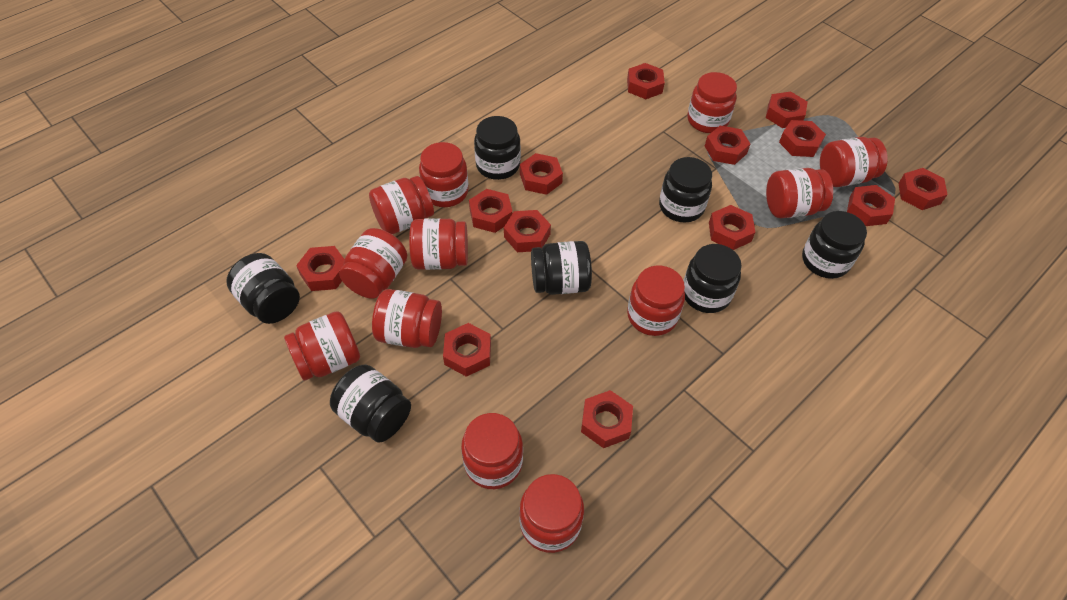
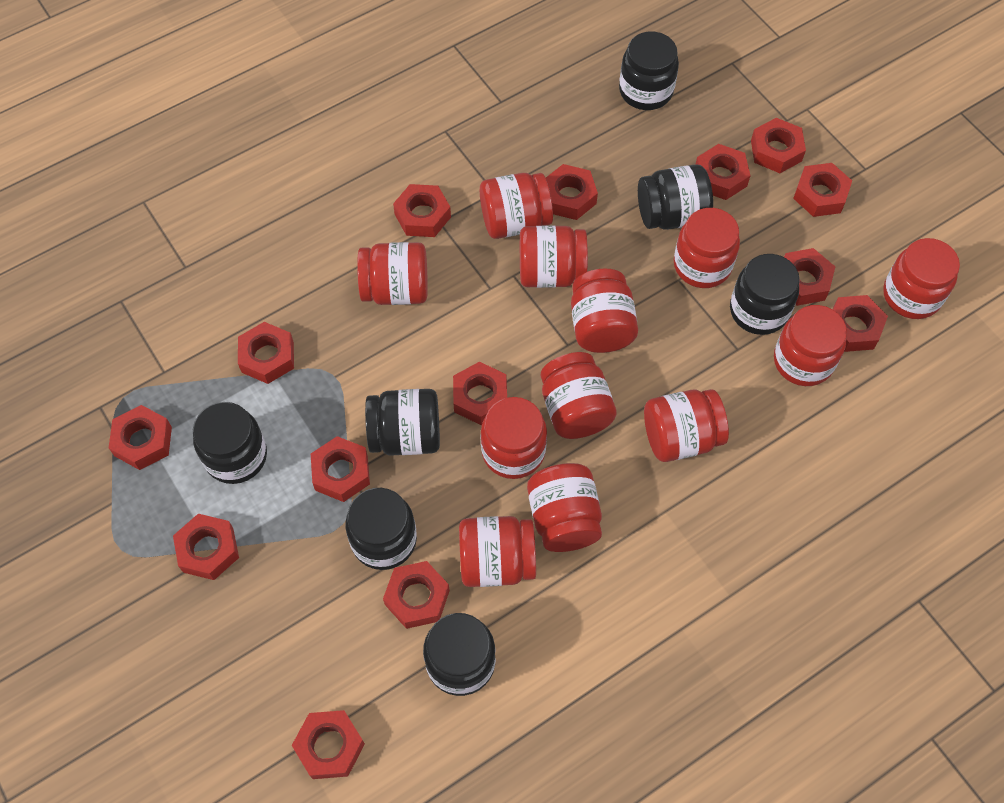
red nut: 13 -> 14

